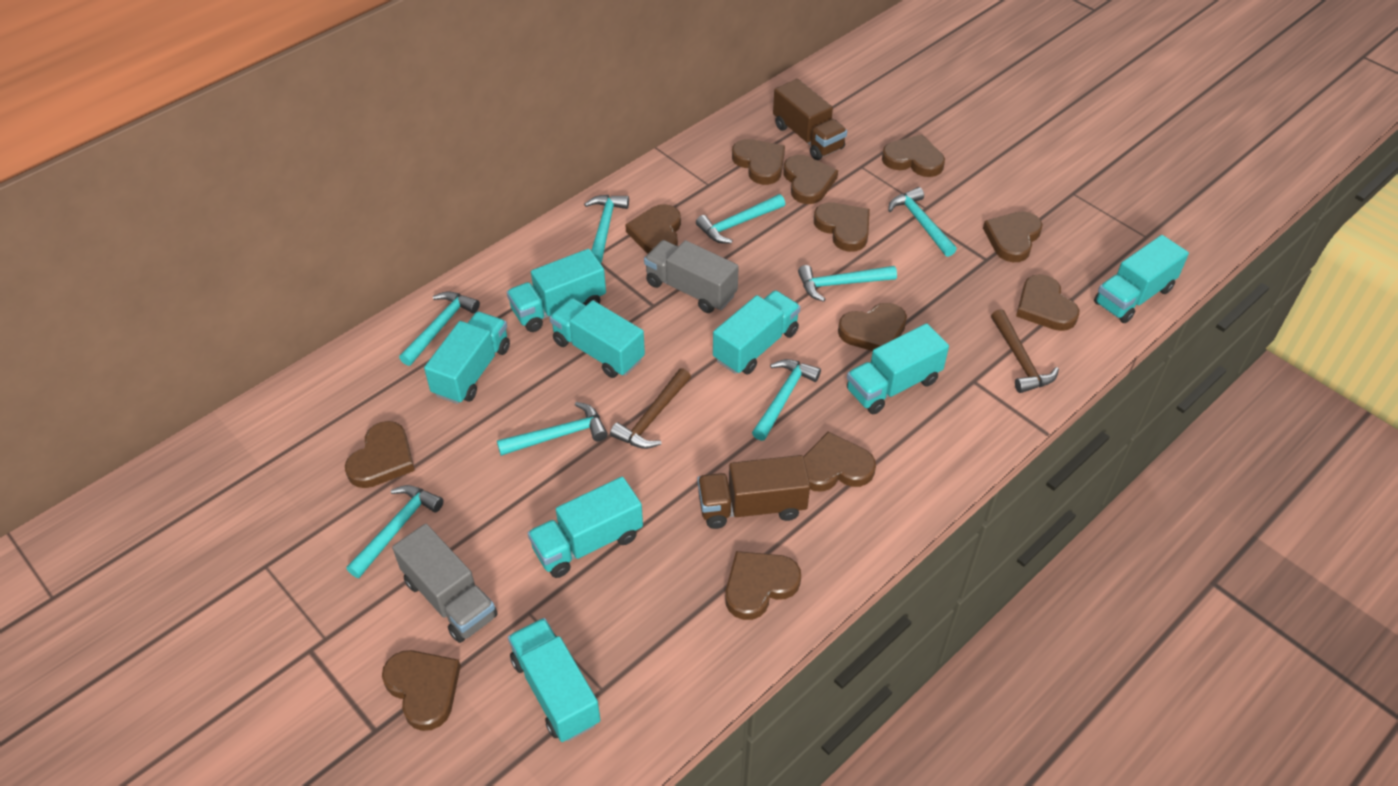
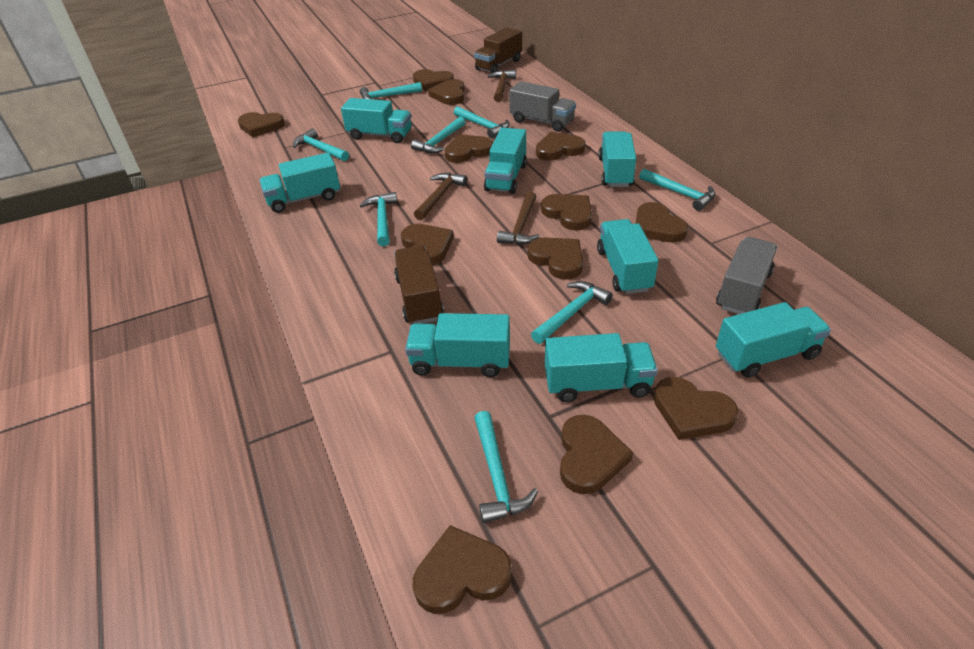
brown hammer: 2 -> 3

